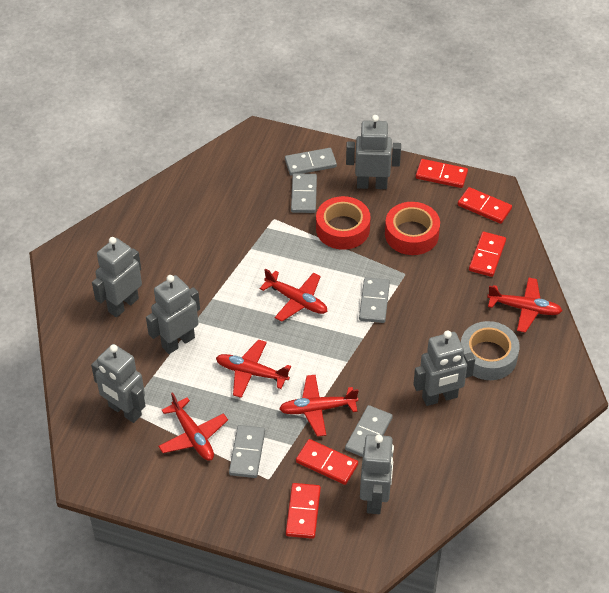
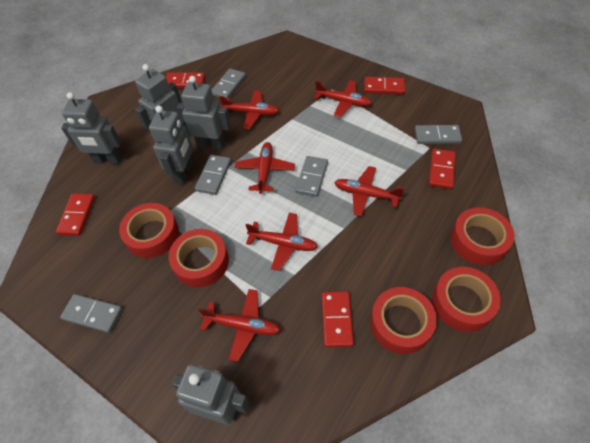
grey robot: 6 -> 5
grey tape: 1 -> 0
red plane: 5 -> 6
red tape: 2 -> 5

